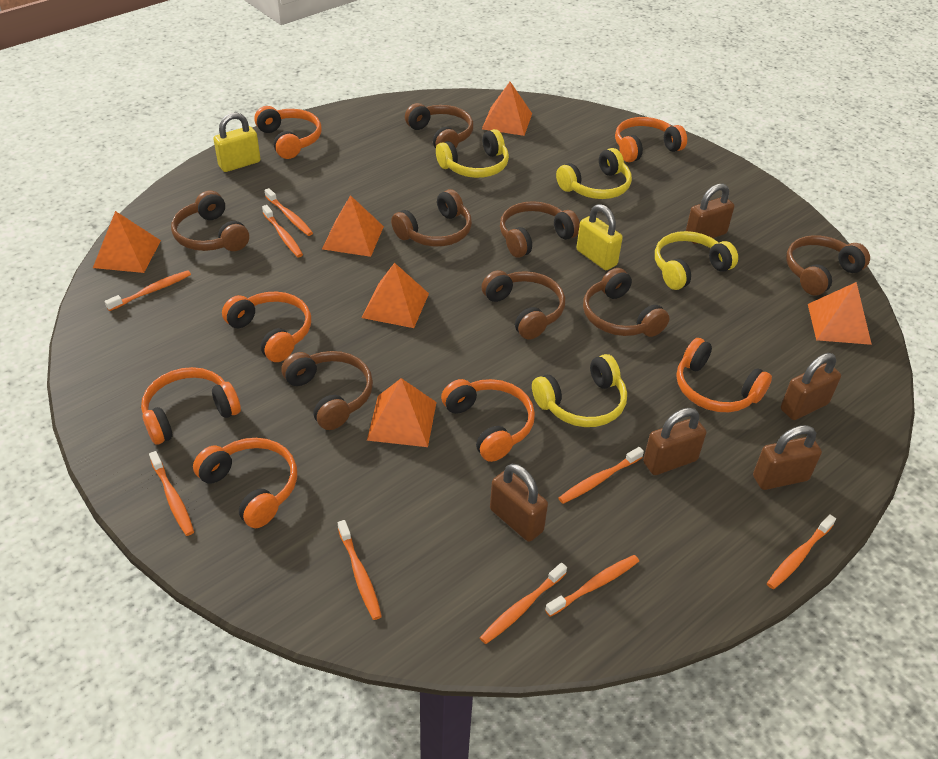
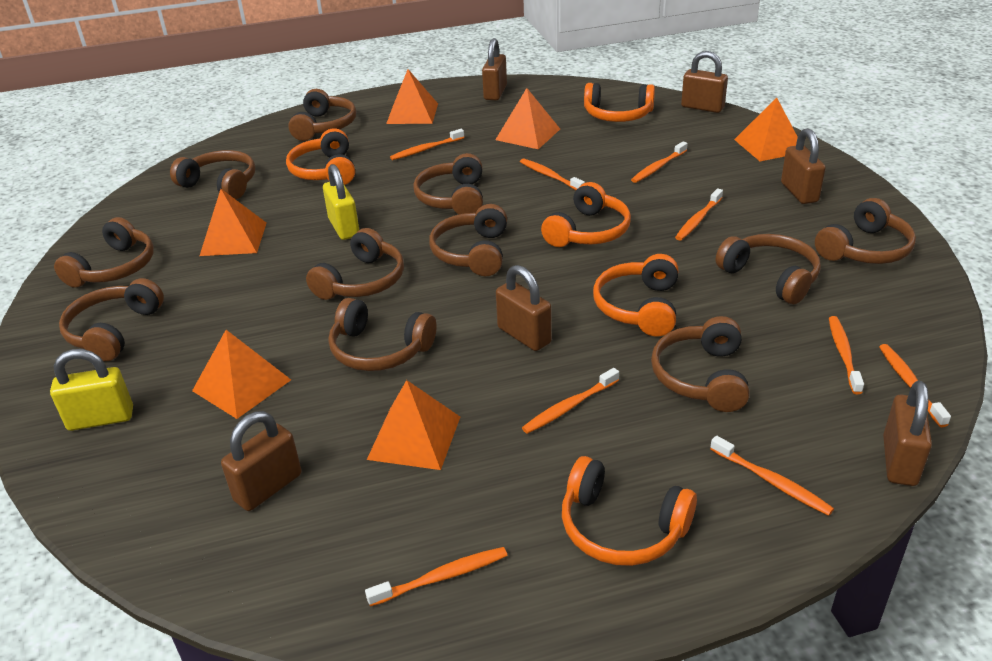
brown headphones: 8 -> 11
brown padlock: 5 -> 6
orange headphones: 7 -> 5
yellow headphones: 4 -> 0

